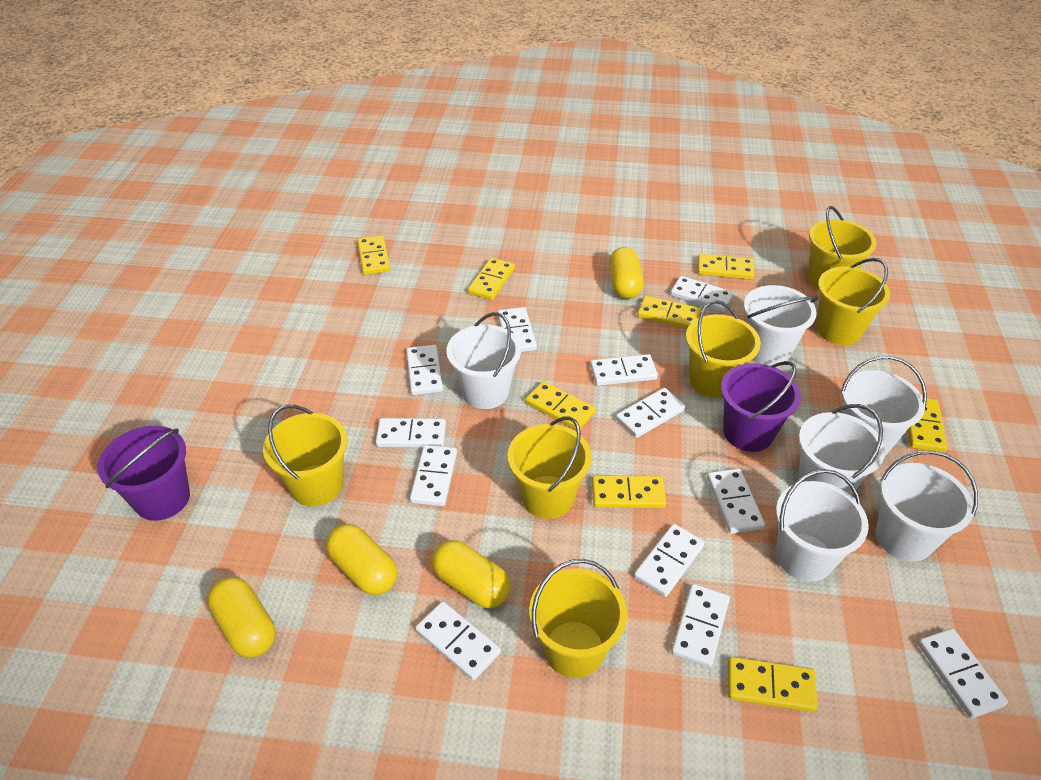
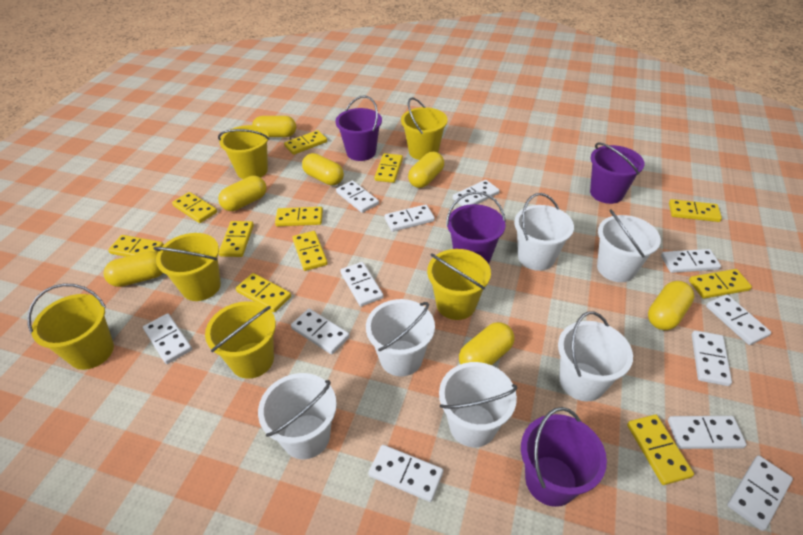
purple bucket: 2 -> 4
yellow capsule: 4 -> 7
yellow domino: 8 -> 11

